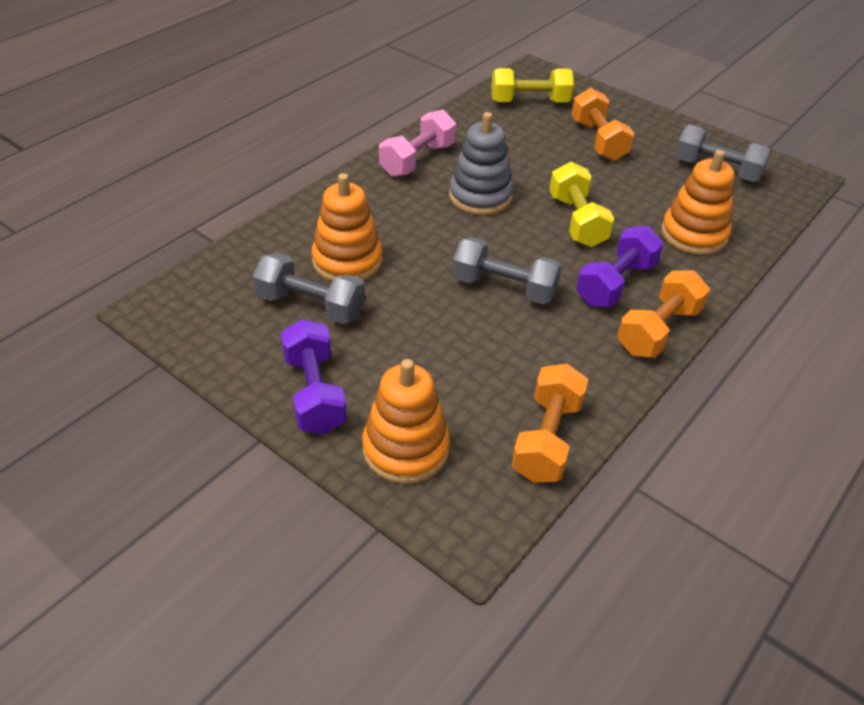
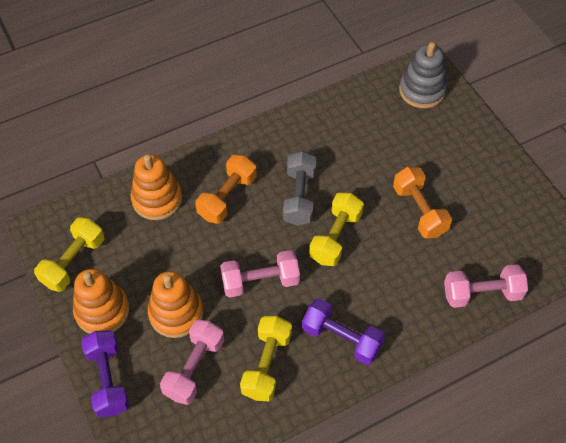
grey dumbbell: 3 -> 1
orange dumbbell: 3 -> 2
pink dumbbell: 1 -> 3
yellow dumbbell: 2 -> 3

